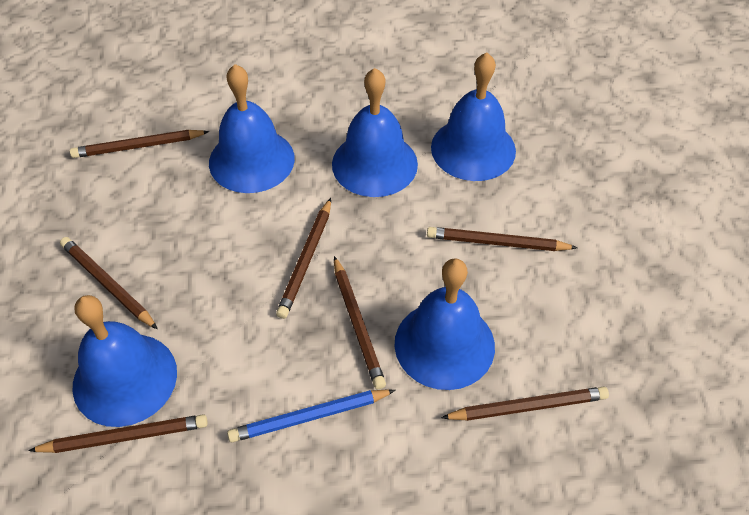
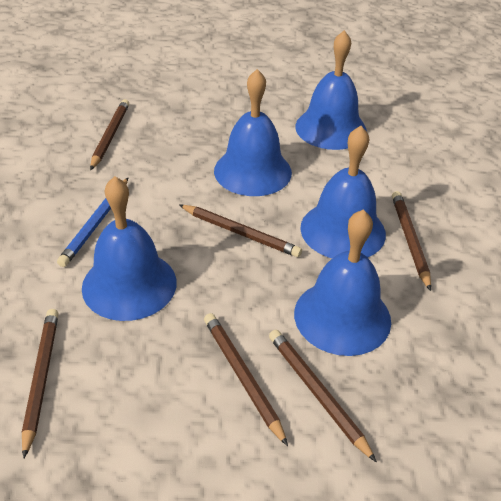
brown pencil: 7 -> 6

